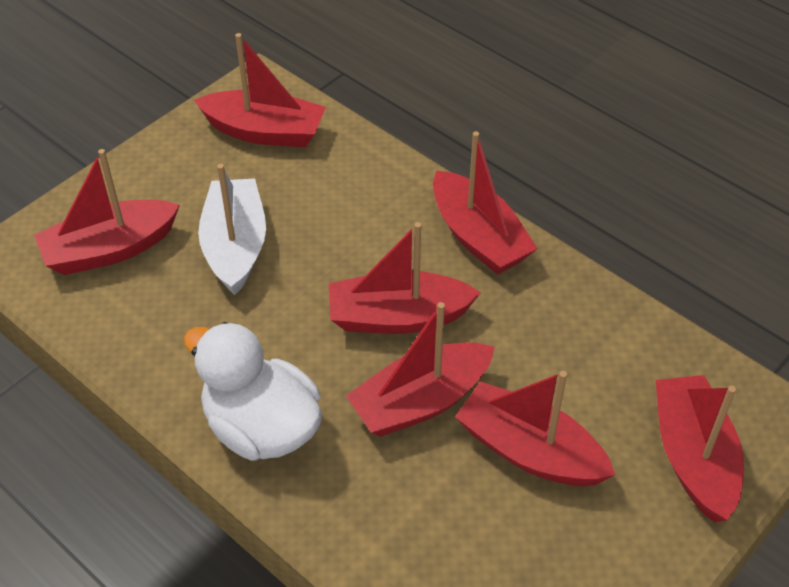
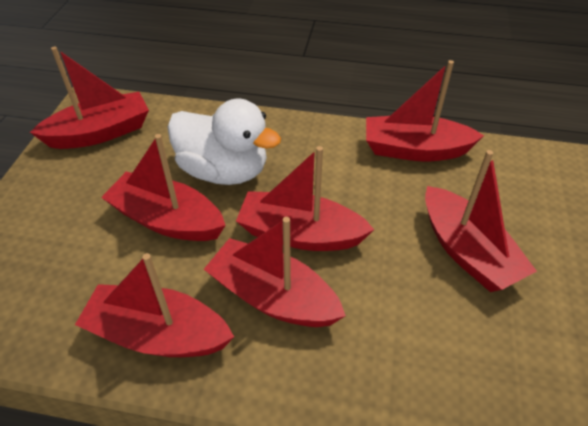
white boat: 1 -> 0

